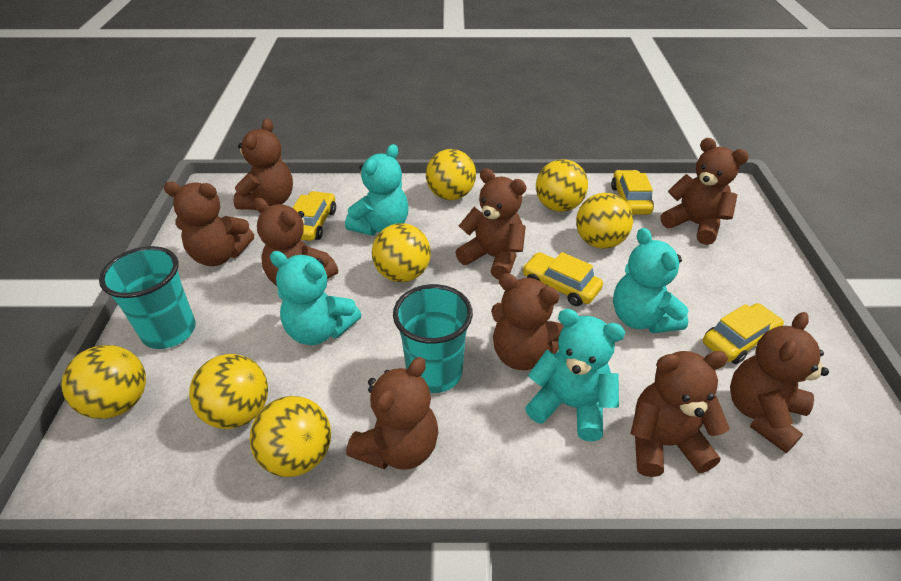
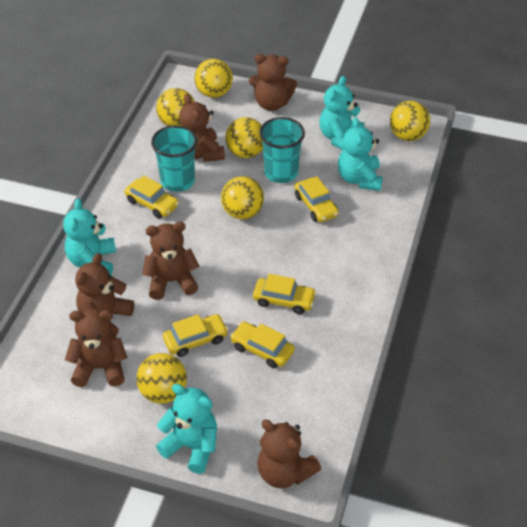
brown teddy bear: 9 -> 6
yellow ball: 7 -> 6
yellow car: 4 -> 5

